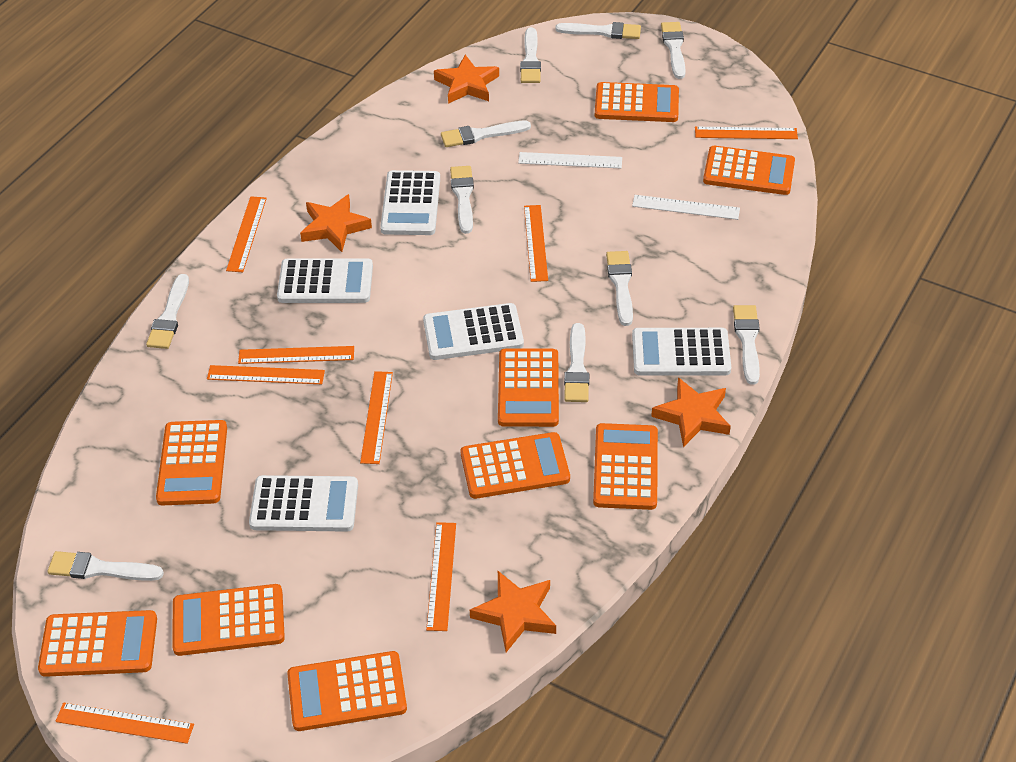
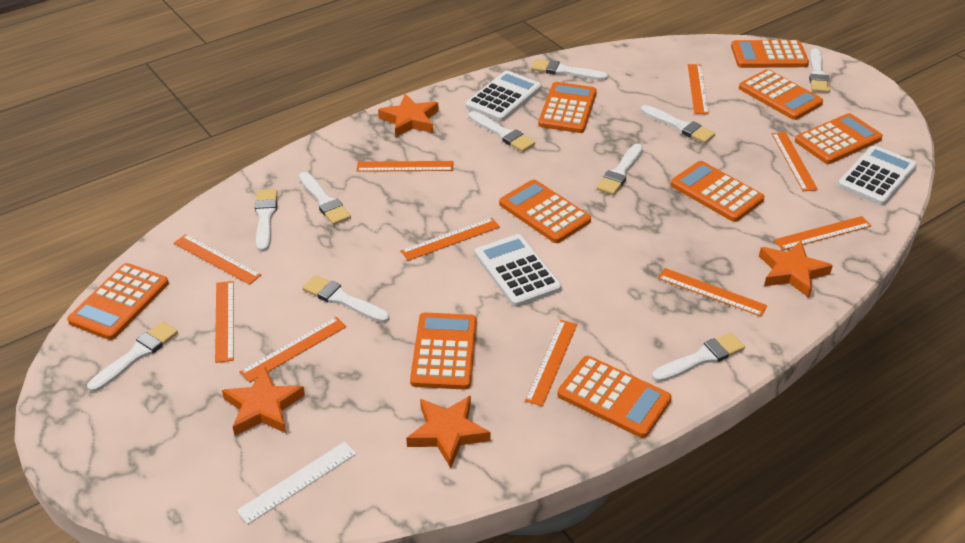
orange ruler: 8 -> 10
white calculator: 5 -> 3
white ruler: 2 -> 1

